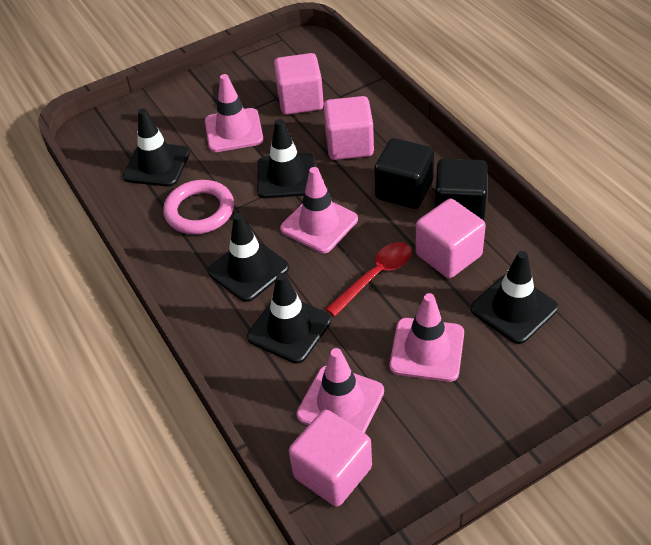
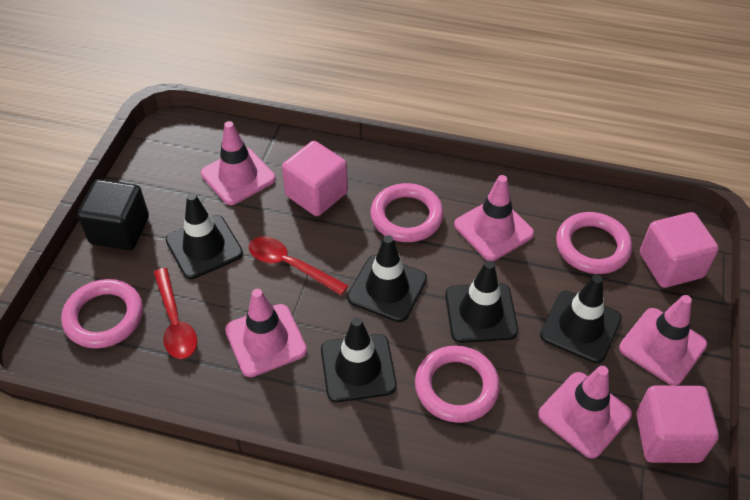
black cube: 2 -> 1
pink cube: 4 -> 3
pink ring: 1 -> 4
pink traffic cone: 4 -> 5
red spoon: 1 -> 2

